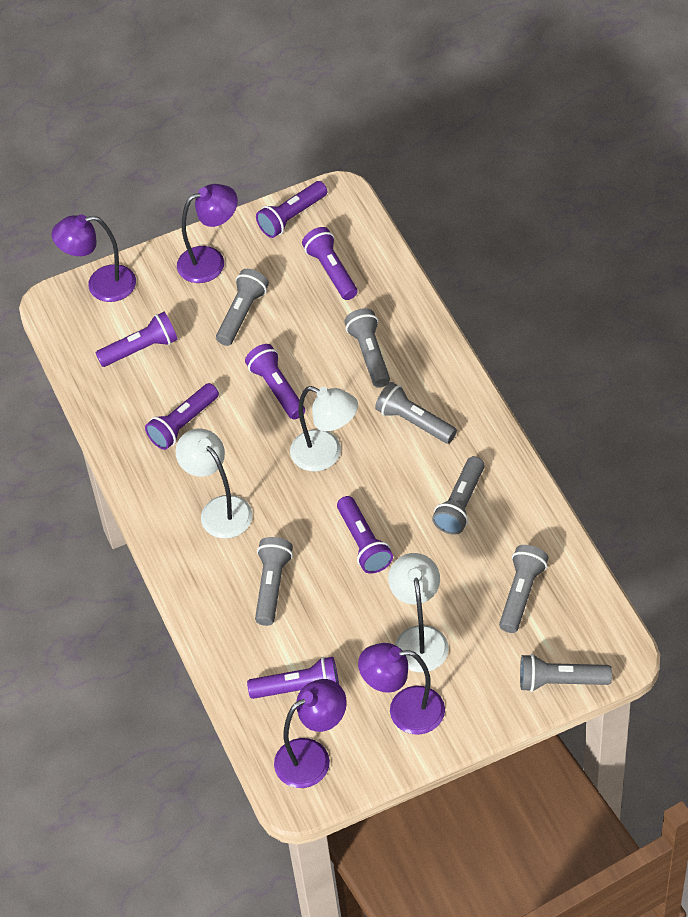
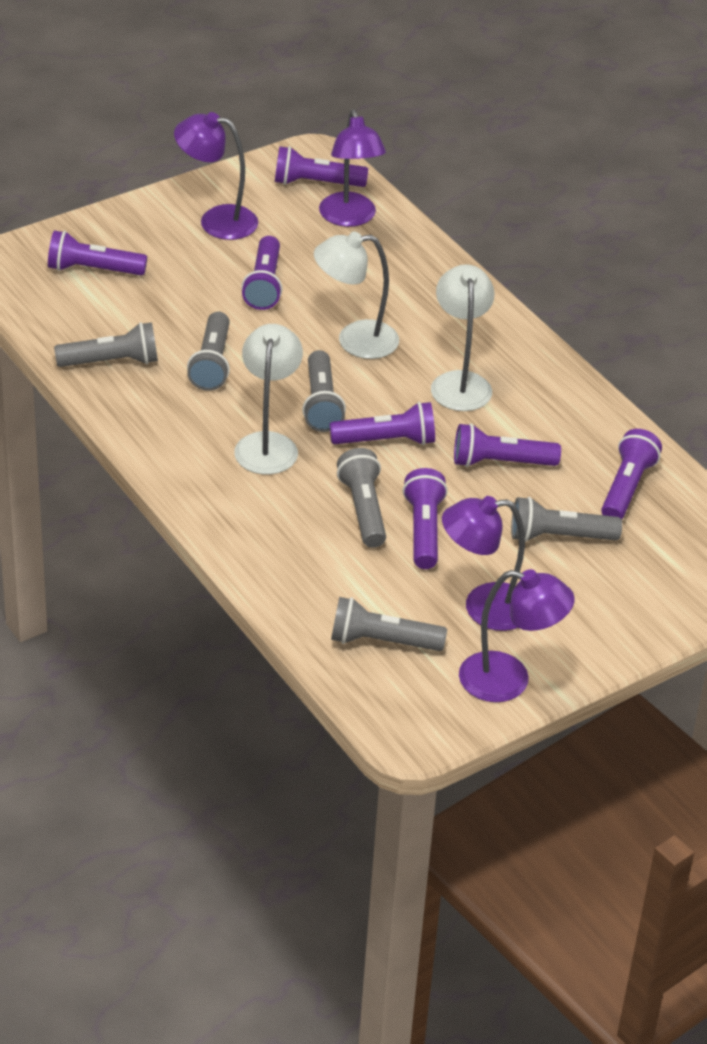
grey flashlight: 7 -> 6

